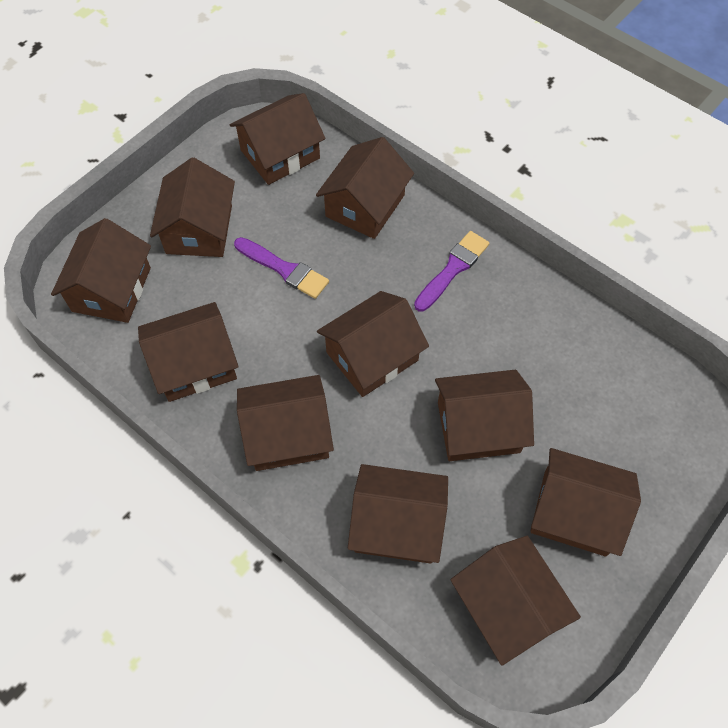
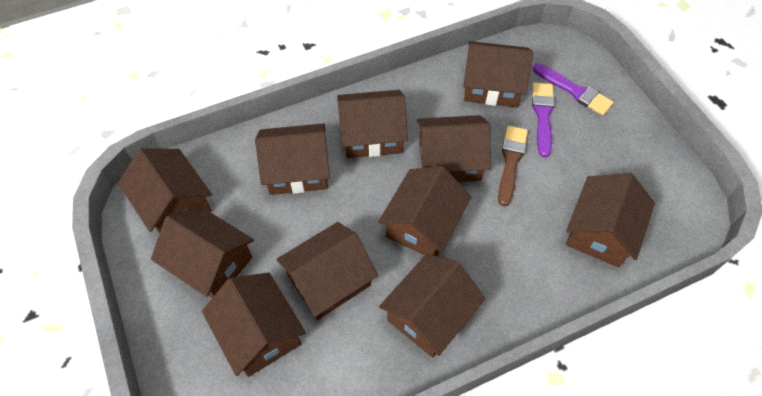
brown brush: 0 -> 1

